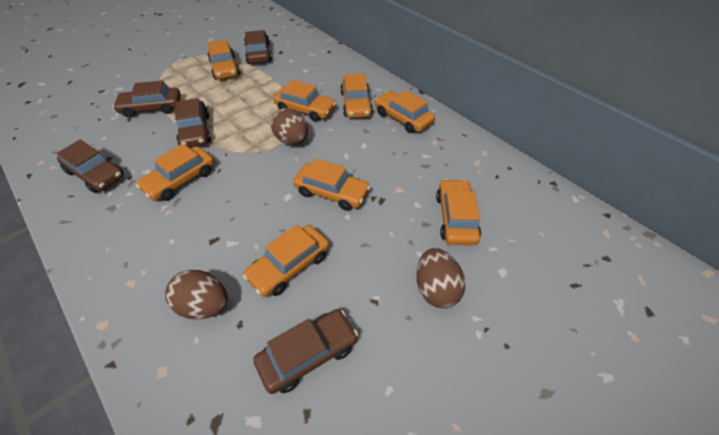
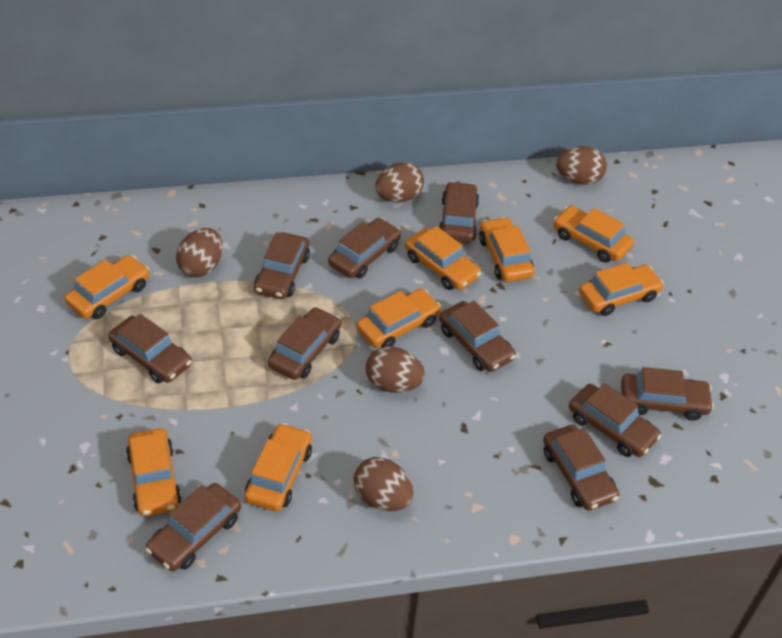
brown car: 5 -> 10
brown egg: 3 -> 5

